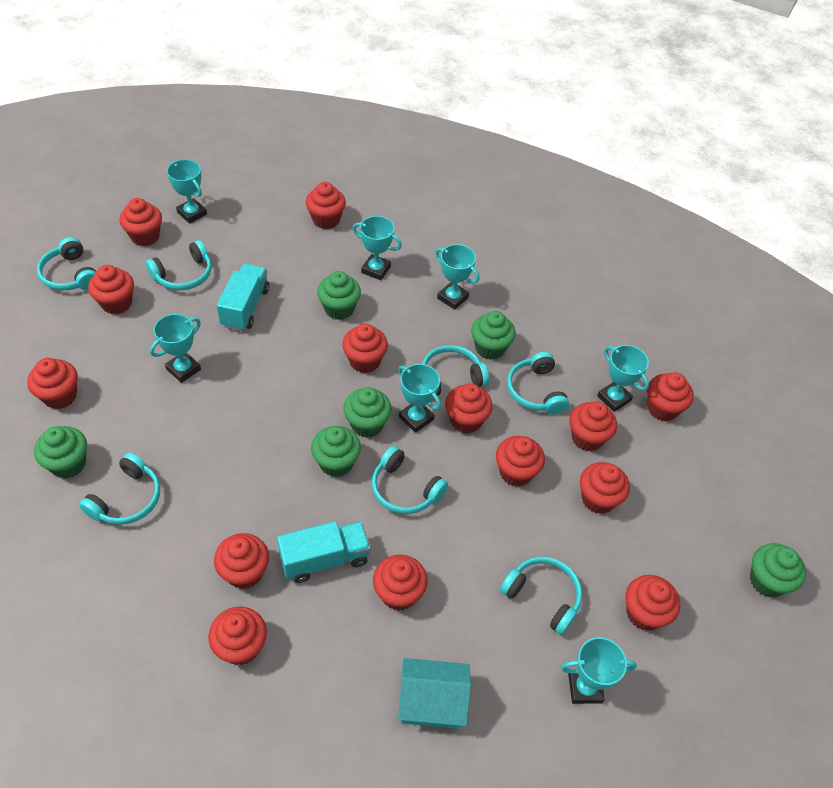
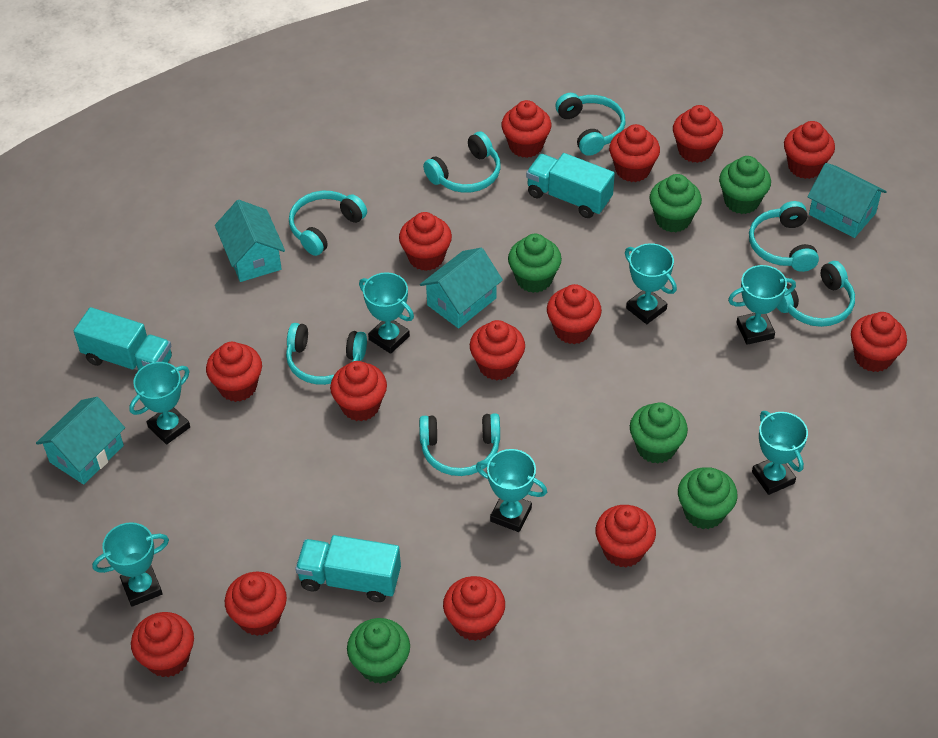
turquoise house: 1 -> 4
turquoise truck: 2 -> 3

